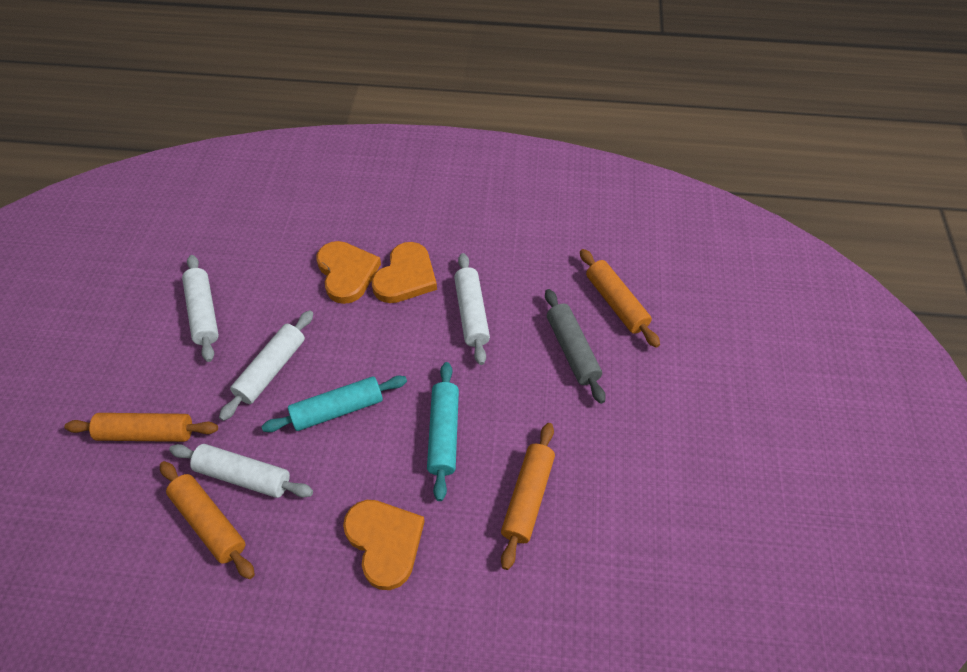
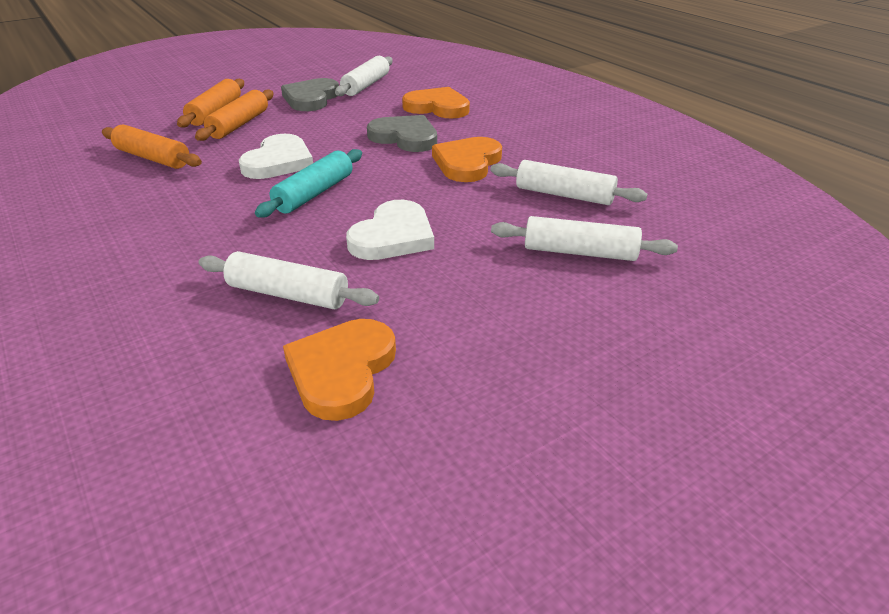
grey heart: 0 -> 2
grey rolling pin: 1 -> 0
orange rolling pin: 4 -> 3
turquoise rolling pin: 2 -> 1
white heart: 0 -> 2

